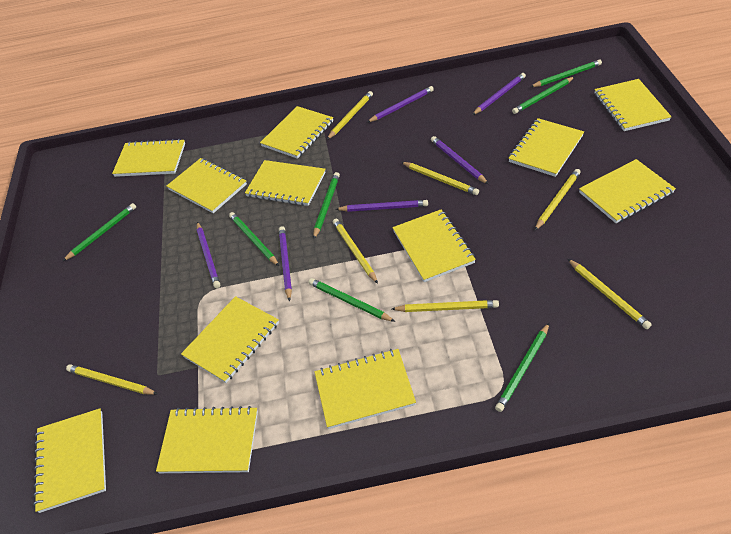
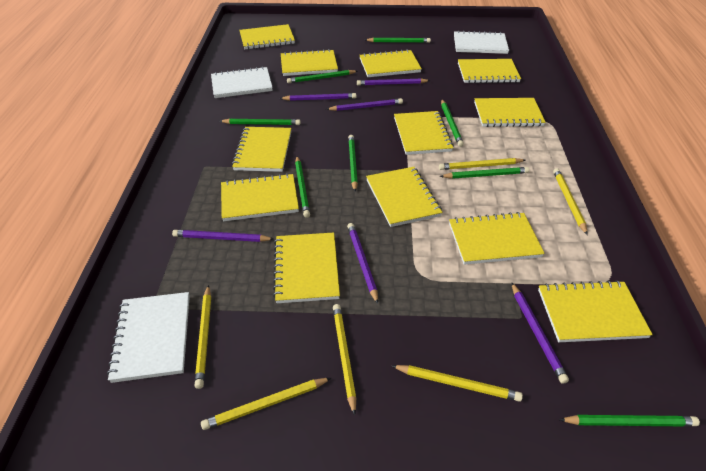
green pencil: 7 -> 8
white notebook: 0 -> 3
yellow pencil: 7 -> 6

